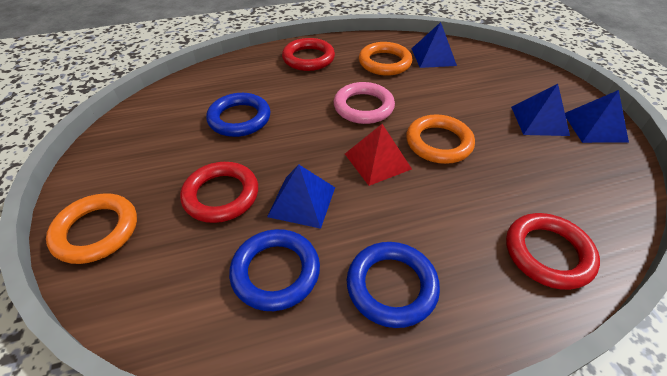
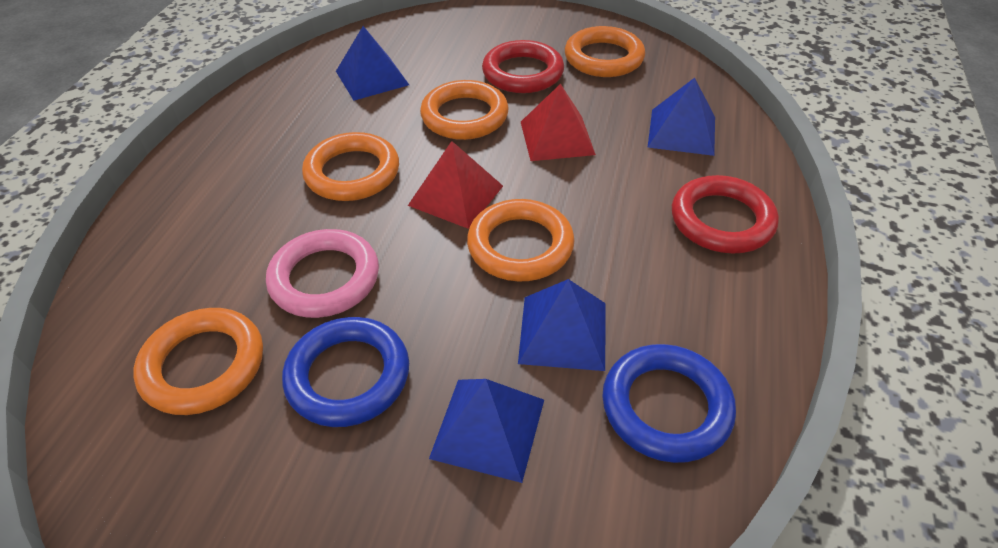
blue ring: 3 -> 2
orange ring: 3 -> 5
red pyramid: 1 -> 2
red ring: 3 -> 2

